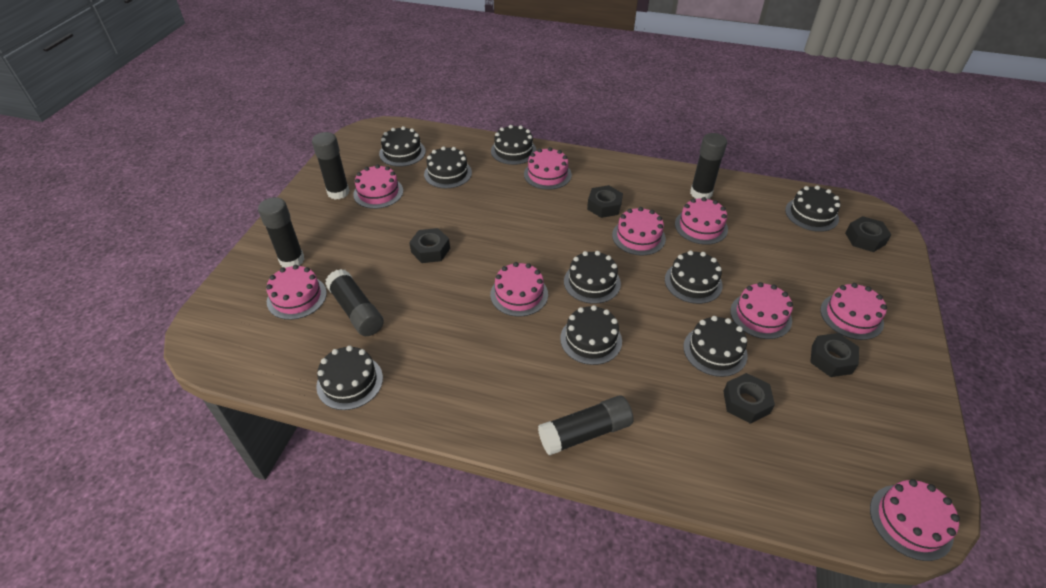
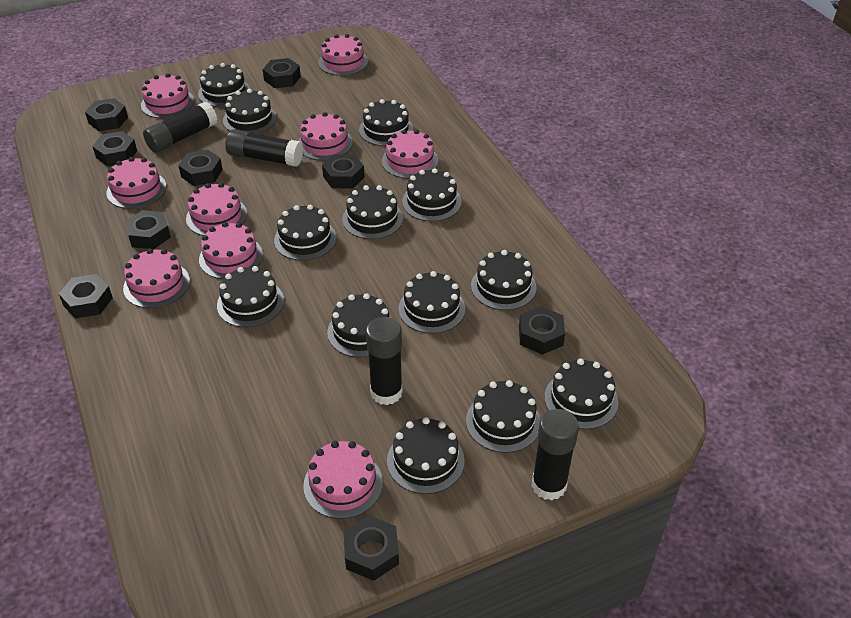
black cake: 9 -> 13
black glue stick: 5 -> 4
black nut: 5 -> 9

